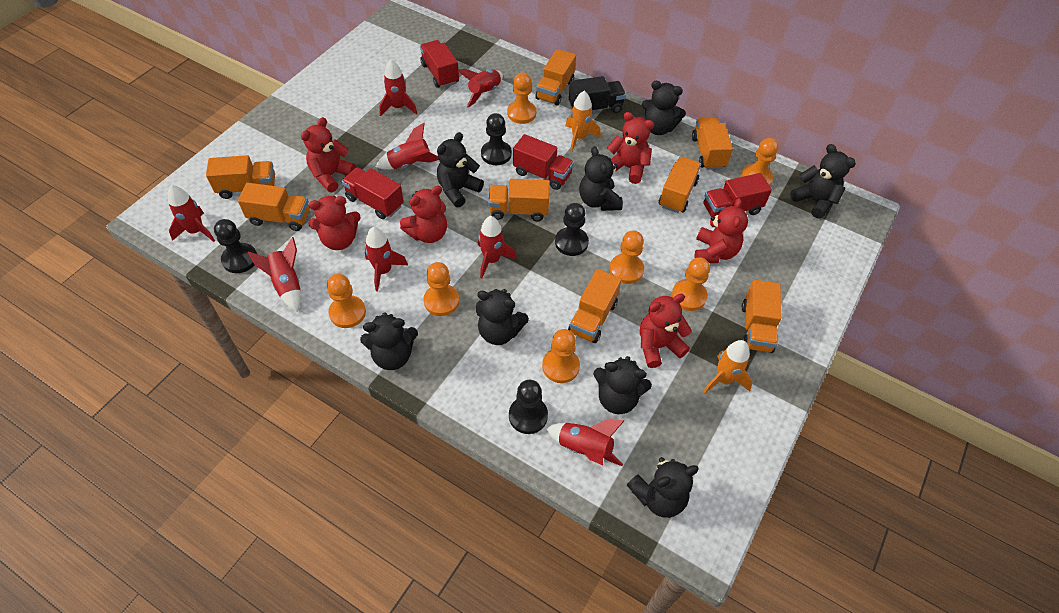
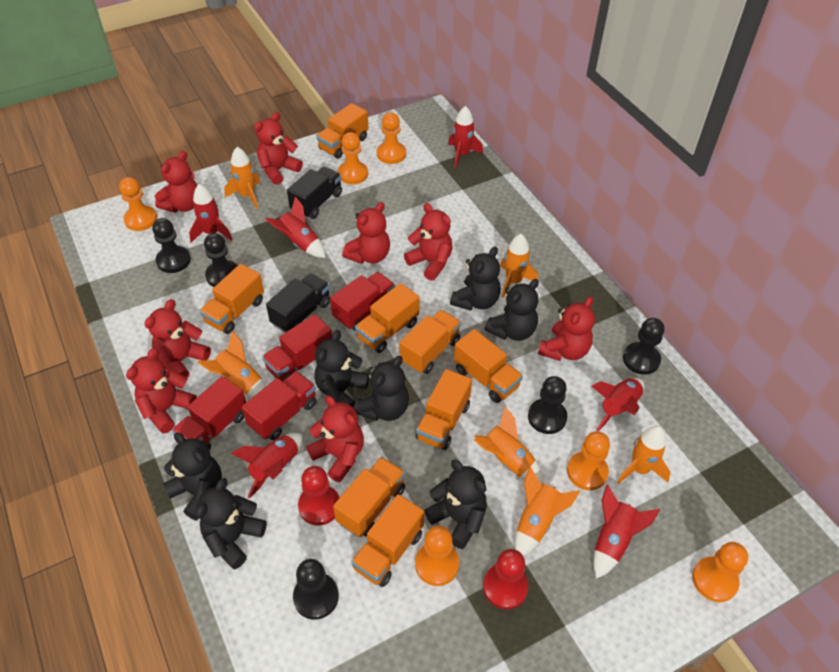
black pawn: 4 -> 5
black teddy bear: 8 -> 7
black truck: 1 -> 2
orange pawn: 7 -> 6
orange rocket: 2 -> 6
red pawn: 0 -> 2
red rocket: 8 -> 6
red teddy bear: 6 -> 8

